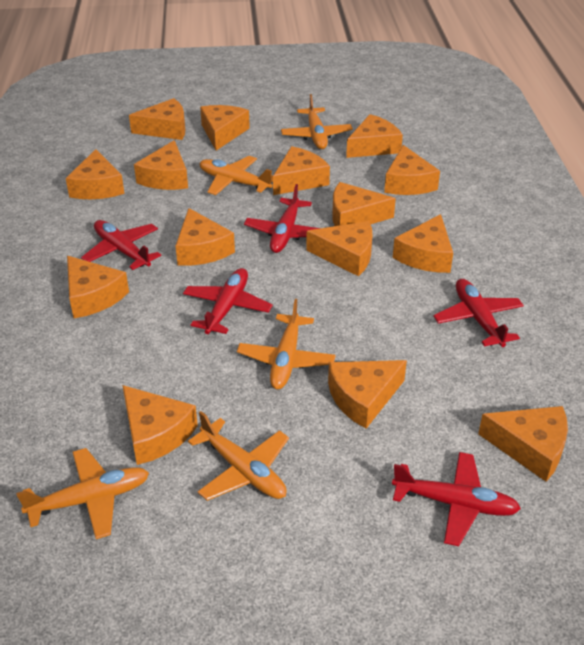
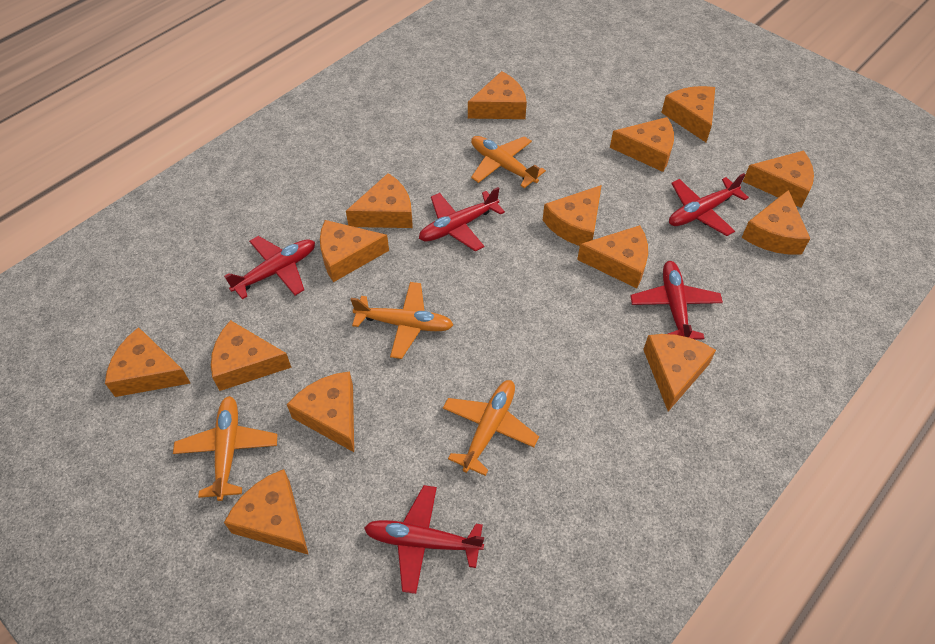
orange cheese: 15 -> 14
orange plane: 5 -> 4

